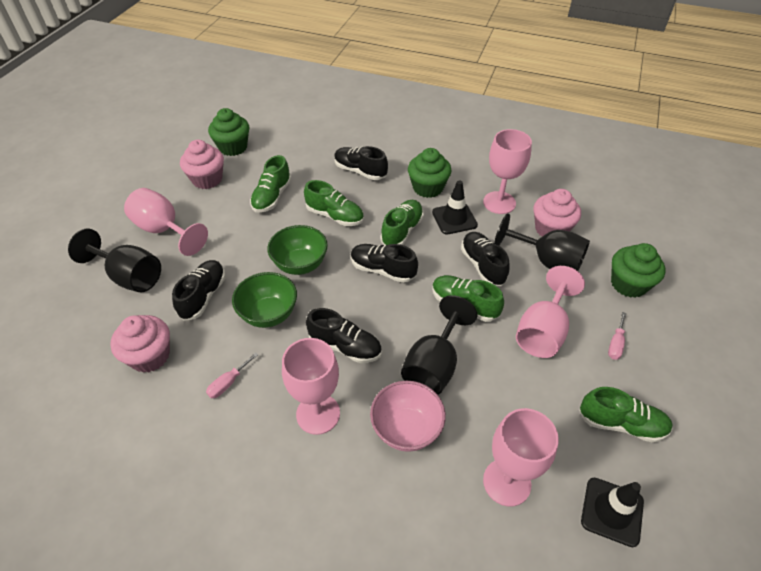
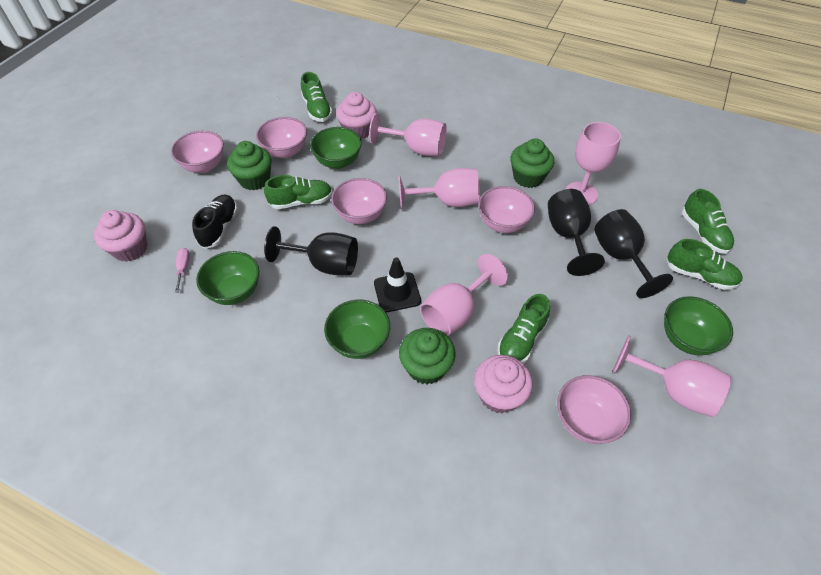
black shoe: 5 -> 1
black traffic cone: 2 -> 1
green bowl: 2 -> 4
pink bowl: 1 -> 5
pink screwdriver: 2 -> 1

